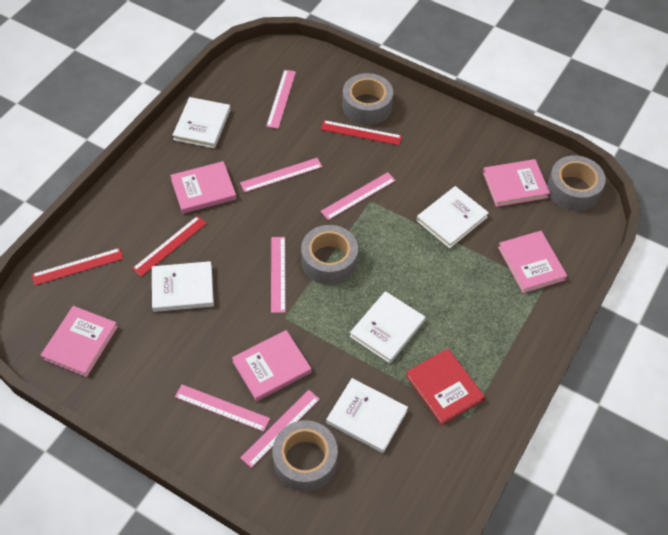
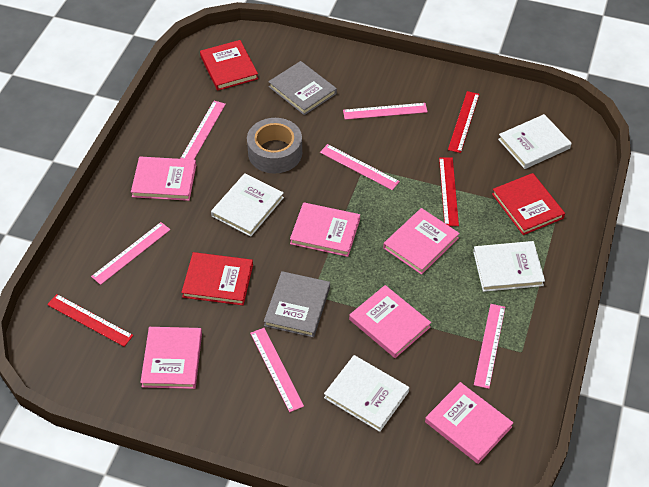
grey book: 0 -> 2
grey tape: 4 -> 1
pink book: 5 -> 6
red book: 1 -> 3
white book: 5 -> 4

